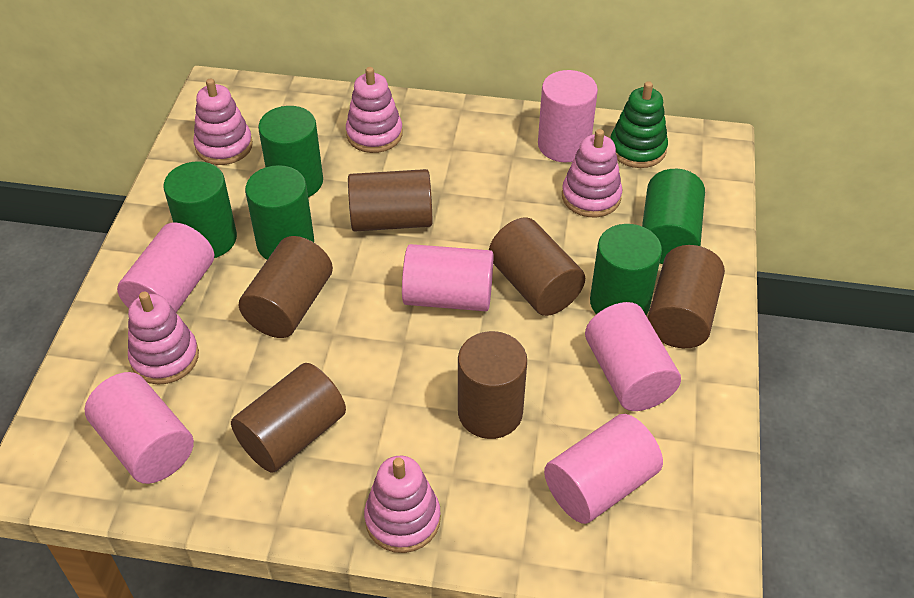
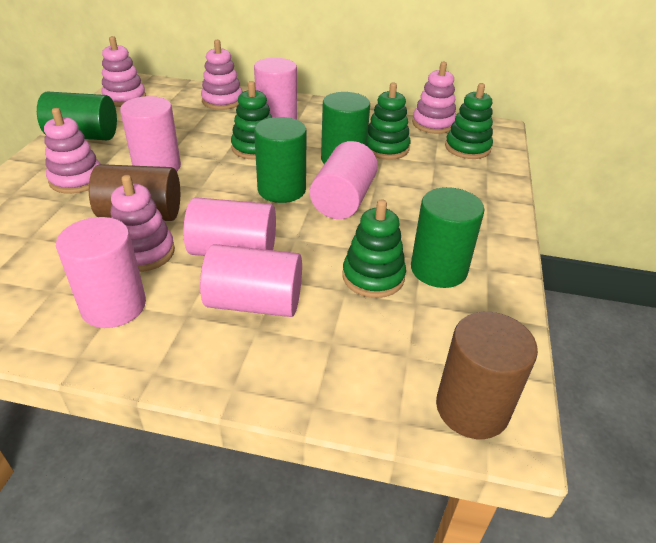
brown cylinder: 6 -> 2
green cylinder: 5 -> 4
green stacking toy: 1 -> 4

